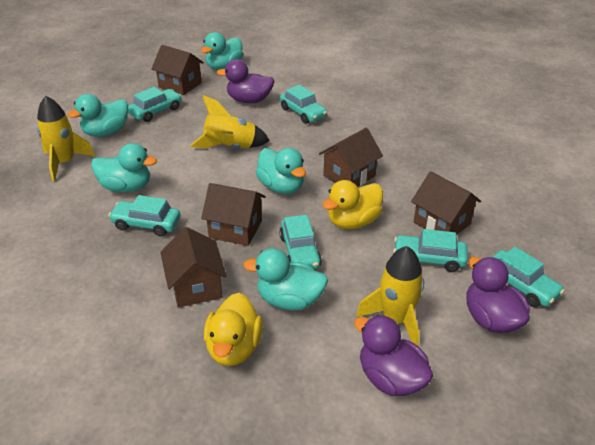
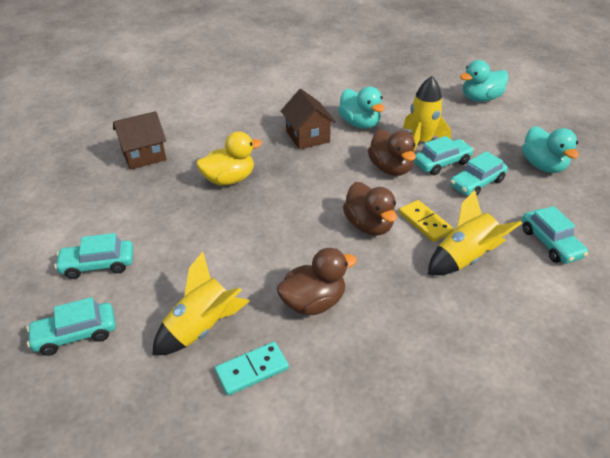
brown duck: 0 -> 3
brown house: 5 -> 2
purple duck: 3 -> 0
turquoise car: 6 -> 5
turquoise domino: 0 -> 1
turquoise duck: 5 -> 3
yellow domino: 0 -> 1
yellow duck: 2 -> 1

